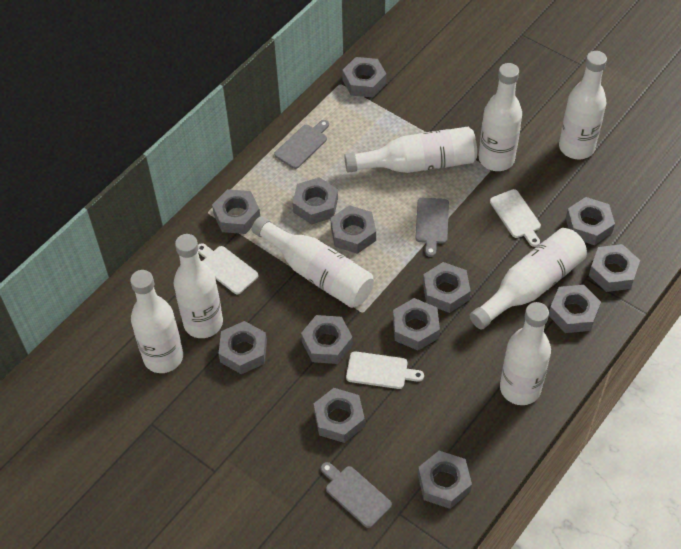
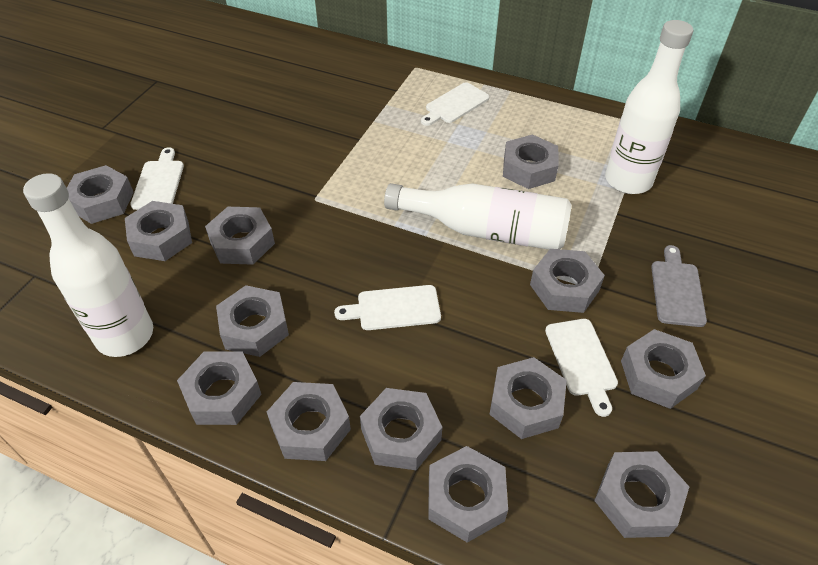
grey cutting board: 3 -> 1
white bottle: 8 -> 3
white cutting board: 3 -> 4

